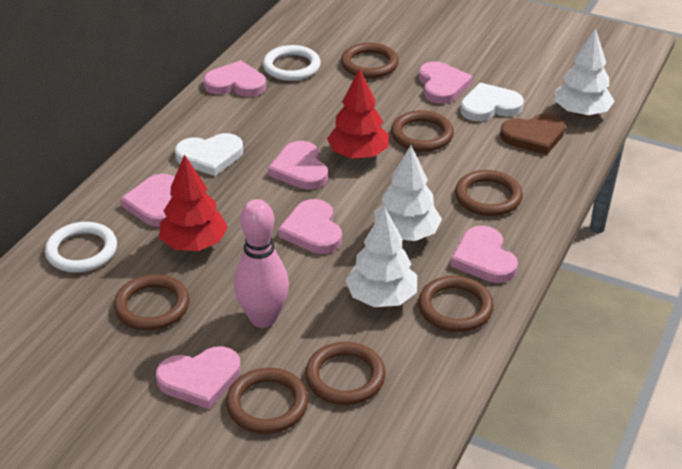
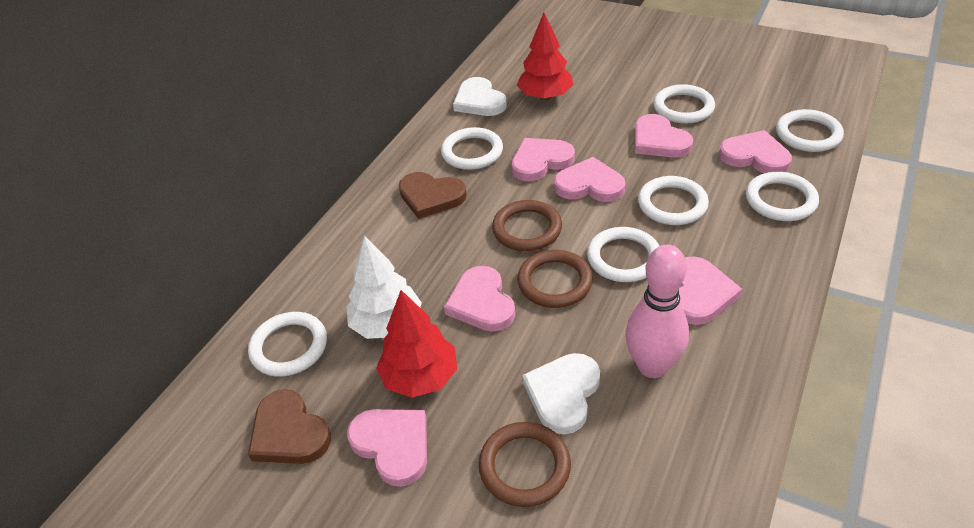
brown heart: 1 -> 2
brown ring: 7 -> 3
white ring: 2 -> 7
white tree: 3 -> 1

